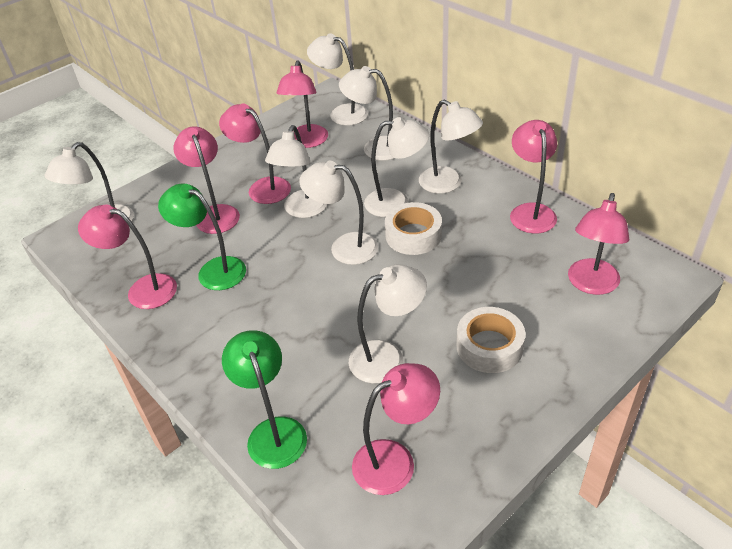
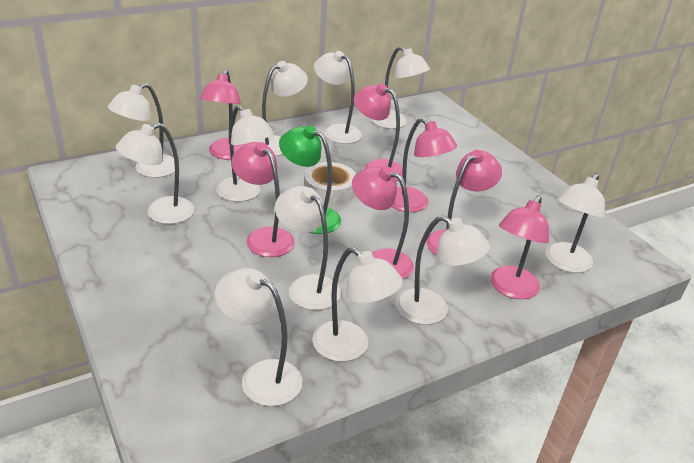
green lamp: 2 -> 1
white lamp: 8 -> 11
white tape: 2 -> 1

